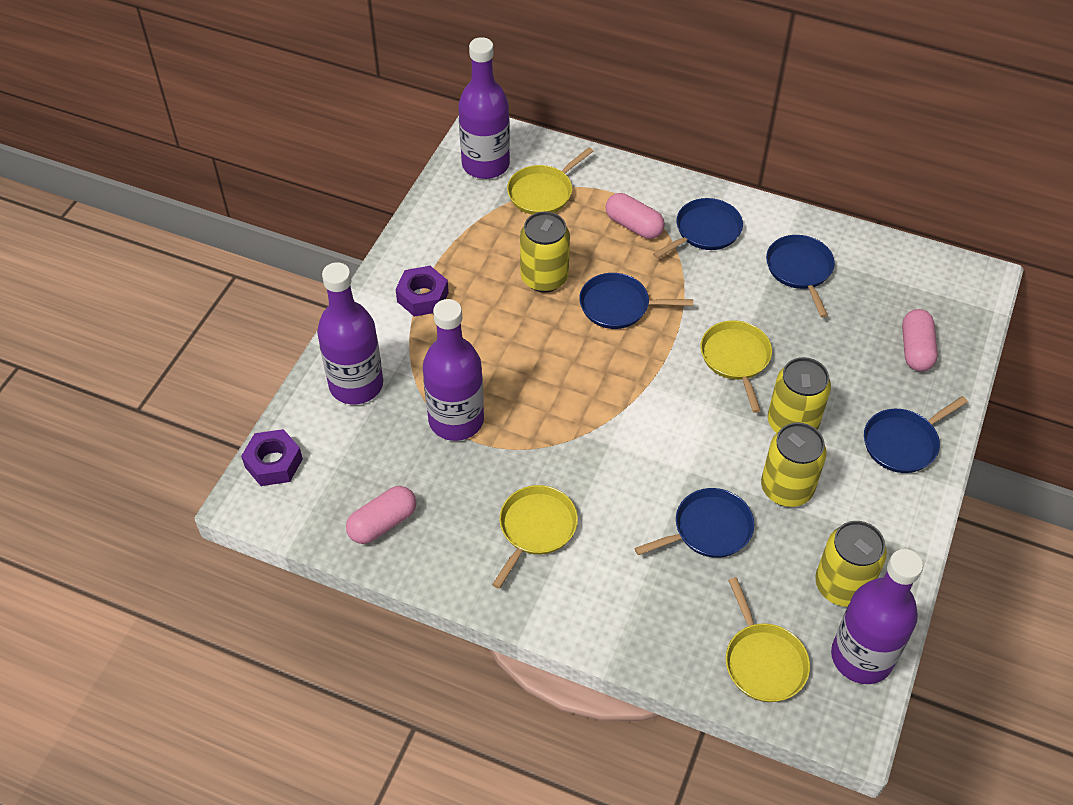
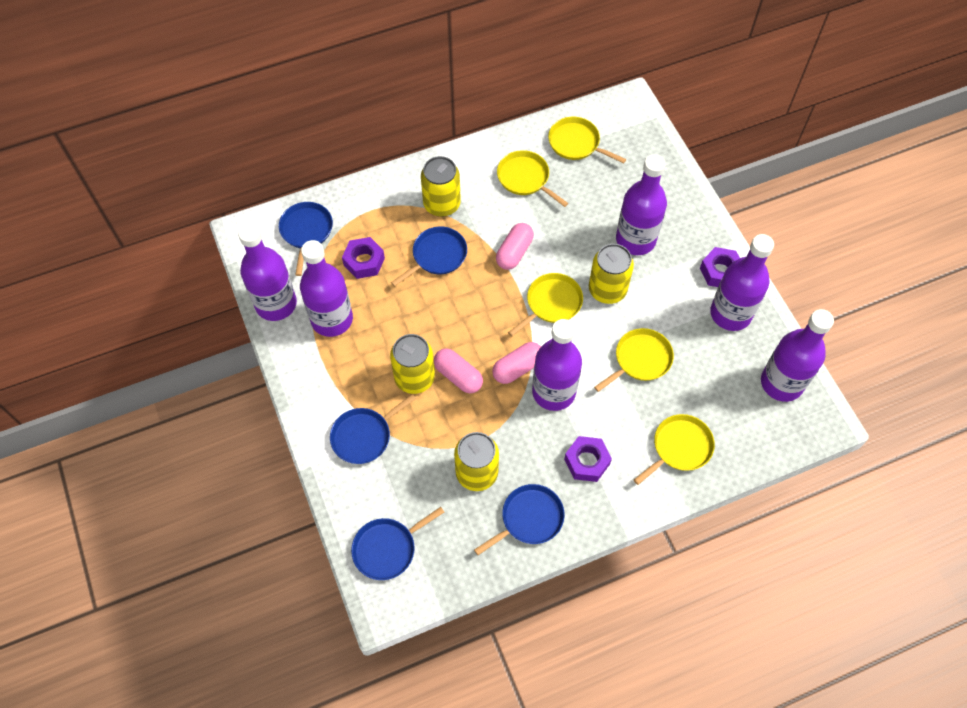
purple bottle: 4 -> 6
purple nut: 2 -> 3
yellow pan: 4 -> 5

